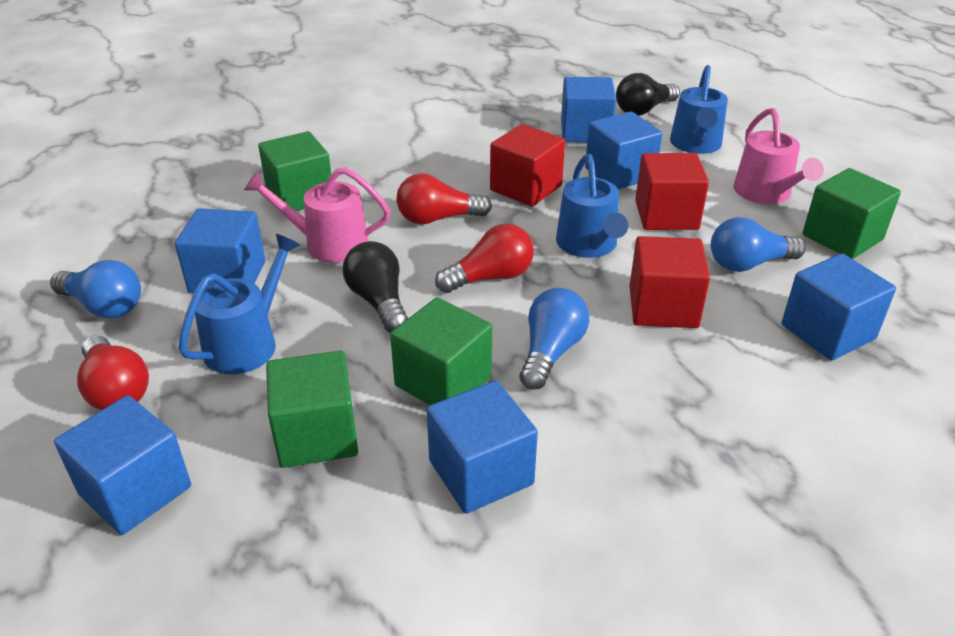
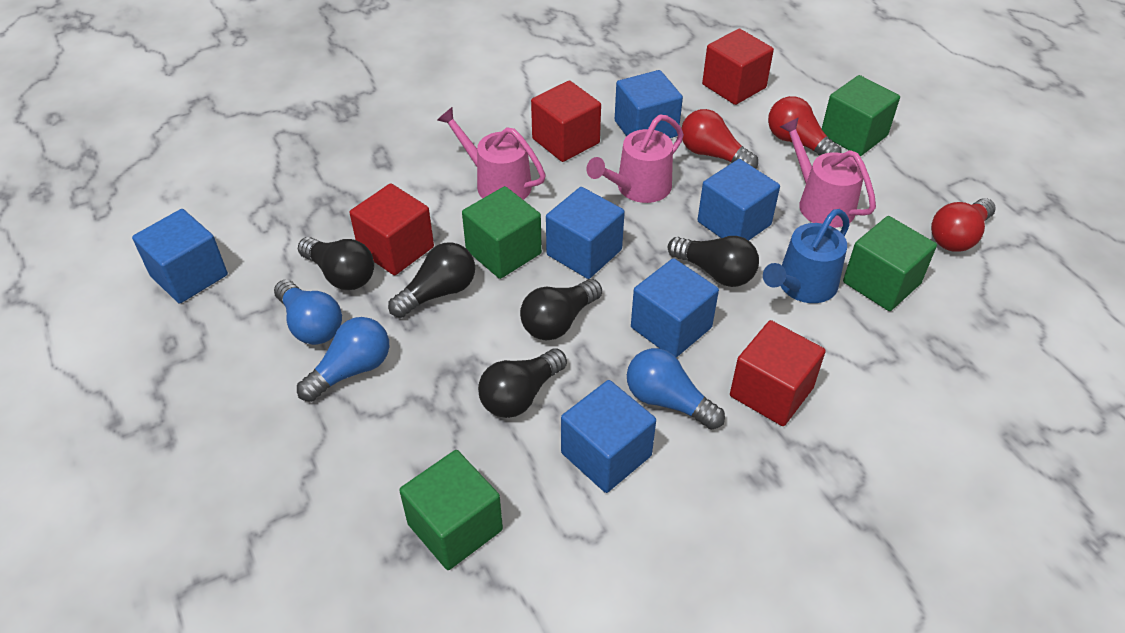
black light bulb: 2 -> 5
blue watering can: 3 -> 1
pink watering can: 2 -> 3
red cube: 3 -> 4

